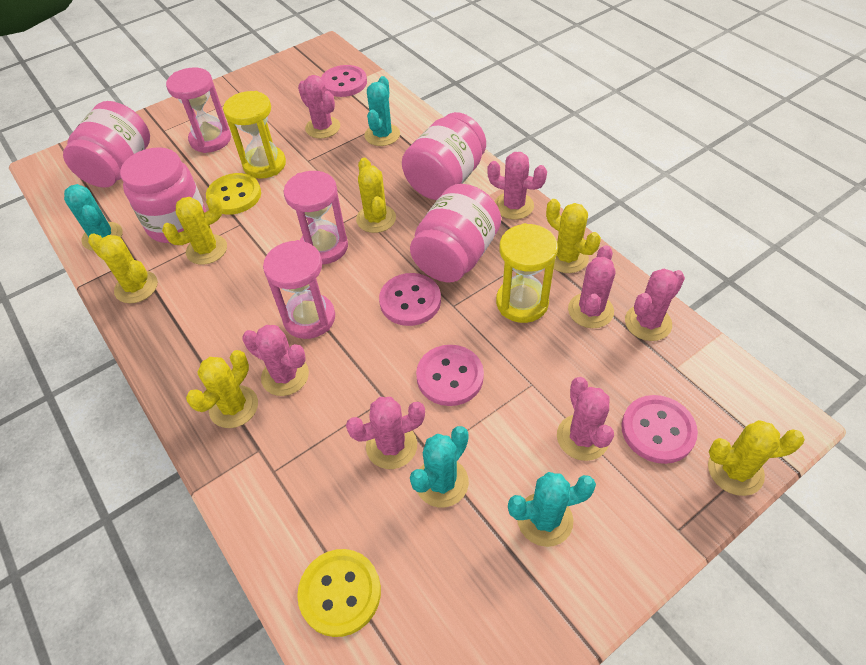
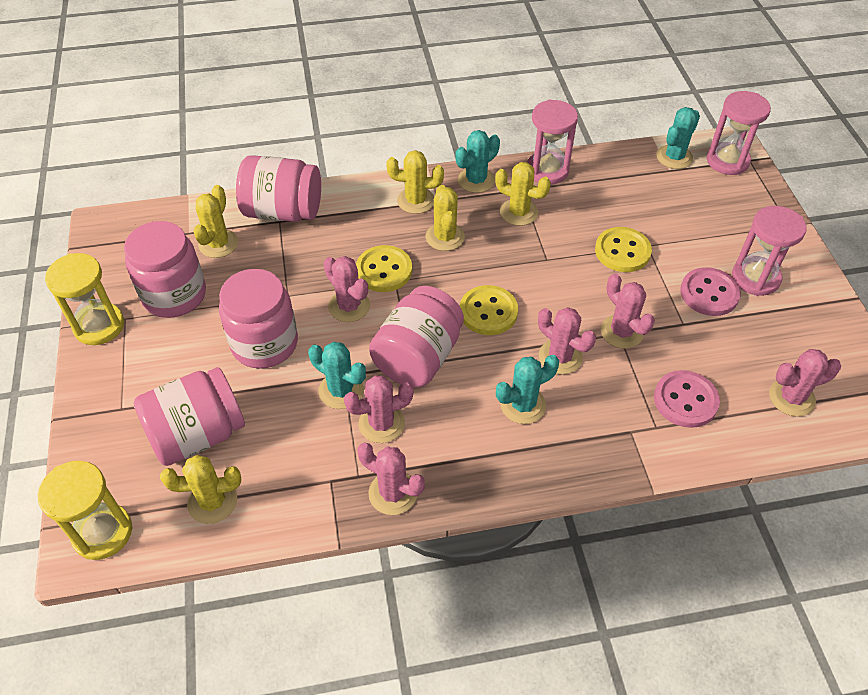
pink button: 4 -> 2
pink cactus: 7 -> 6
pink jar: 4 -> 5
yellow button: 2 -> 3
yellow cactus: 6 -> 5

